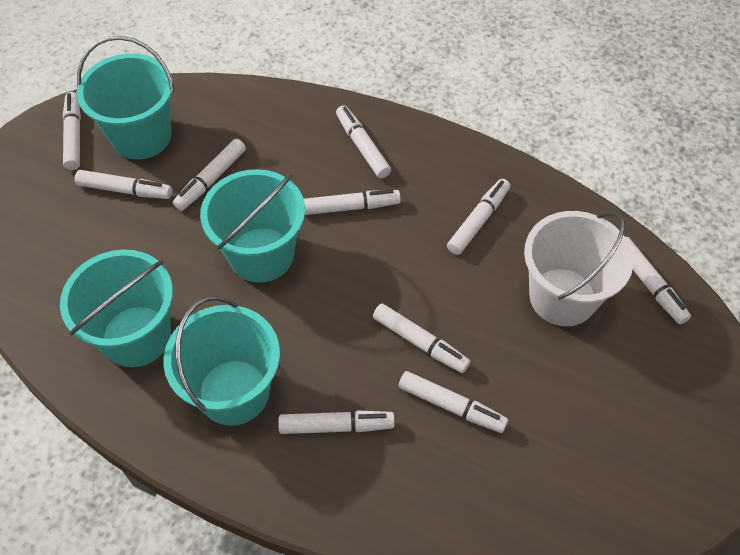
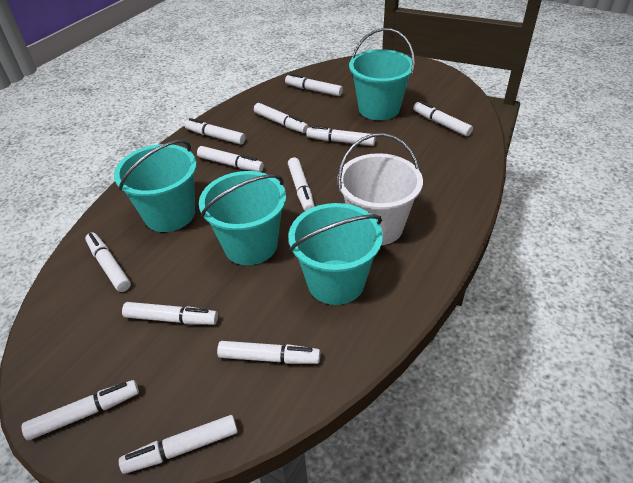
white marker: 10 -> 12

